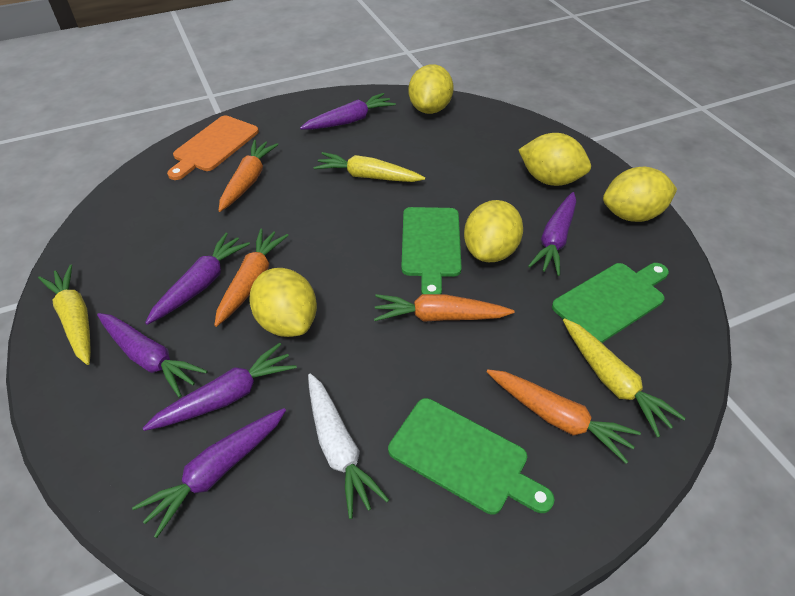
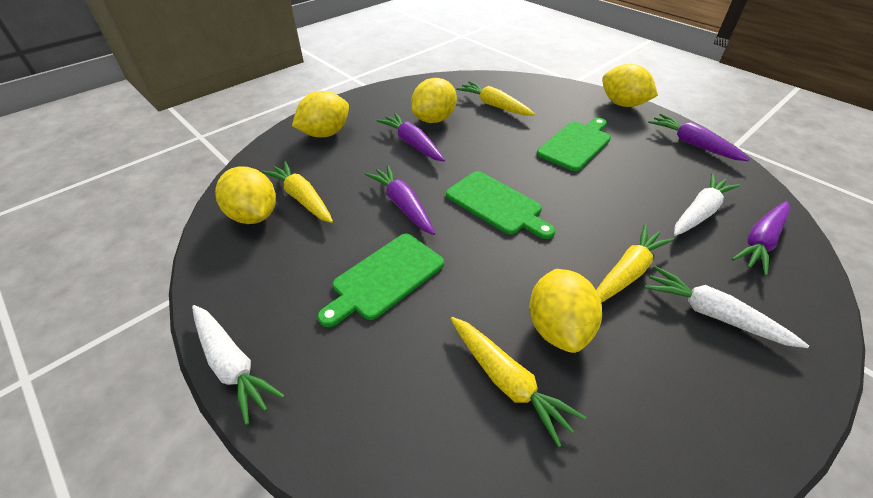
orange carrot: 4 -> 0
orange cutting board: 1 -> 0
purple carrot: 6 -> 4
white carrot: 1 -> 3
yellow carrot: 3 -> 4

